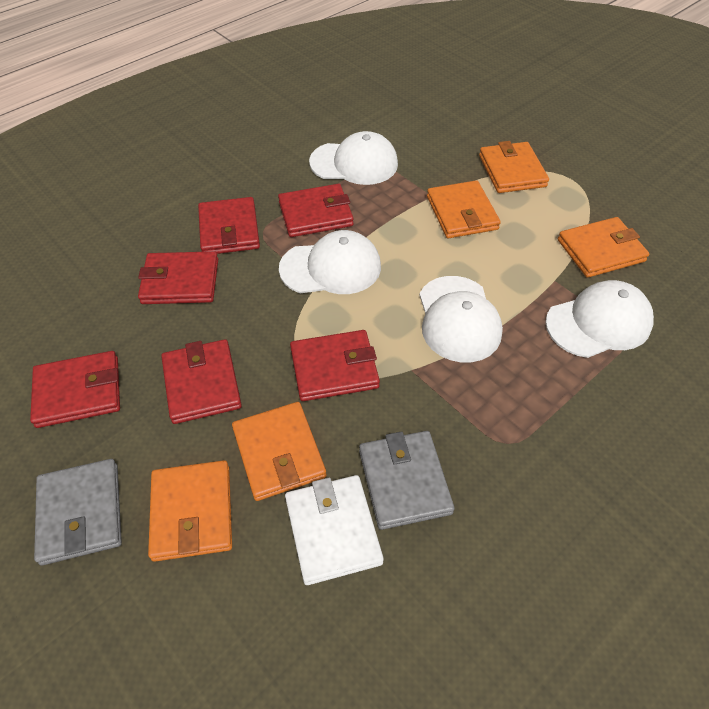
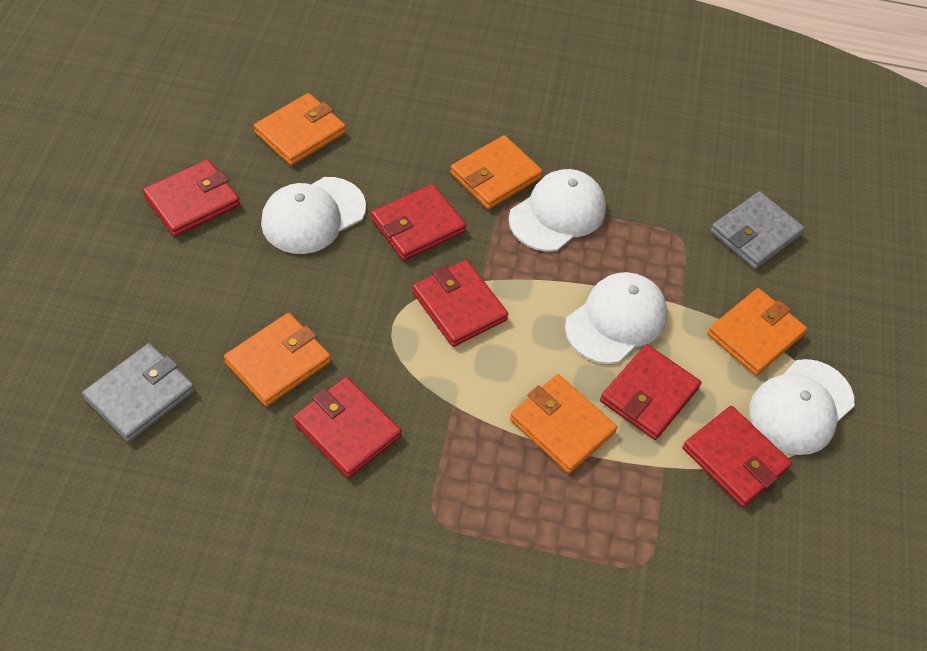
white wallet: 1 -> 0

